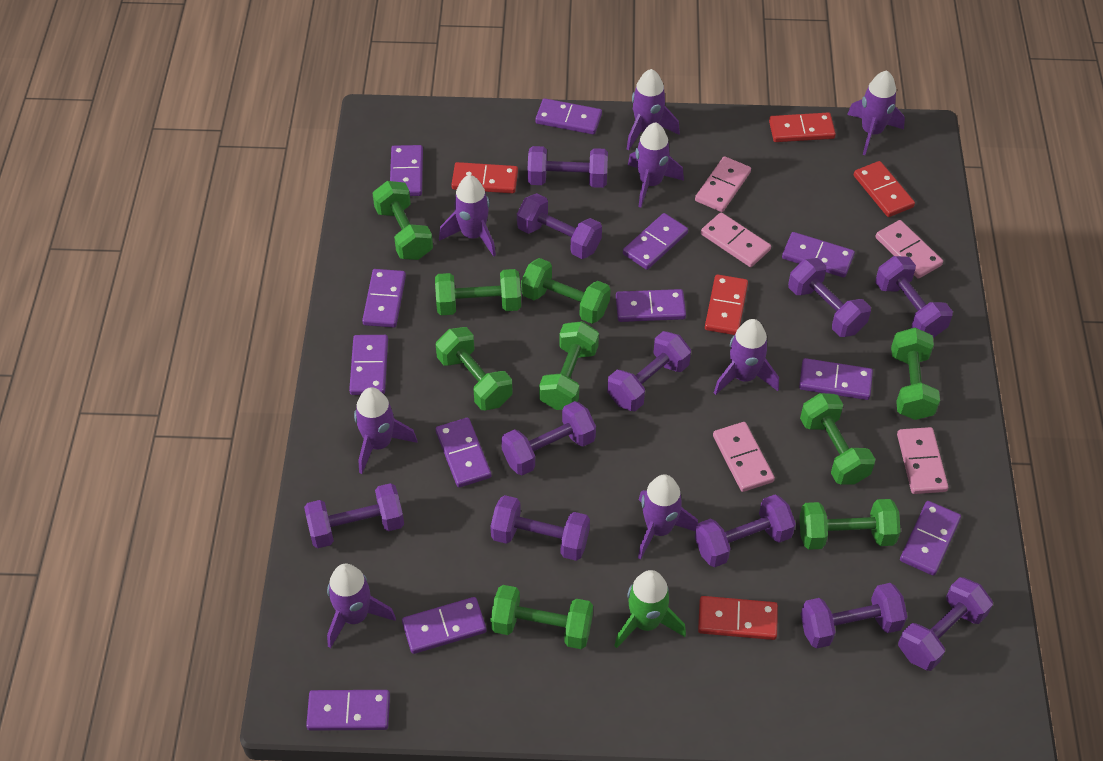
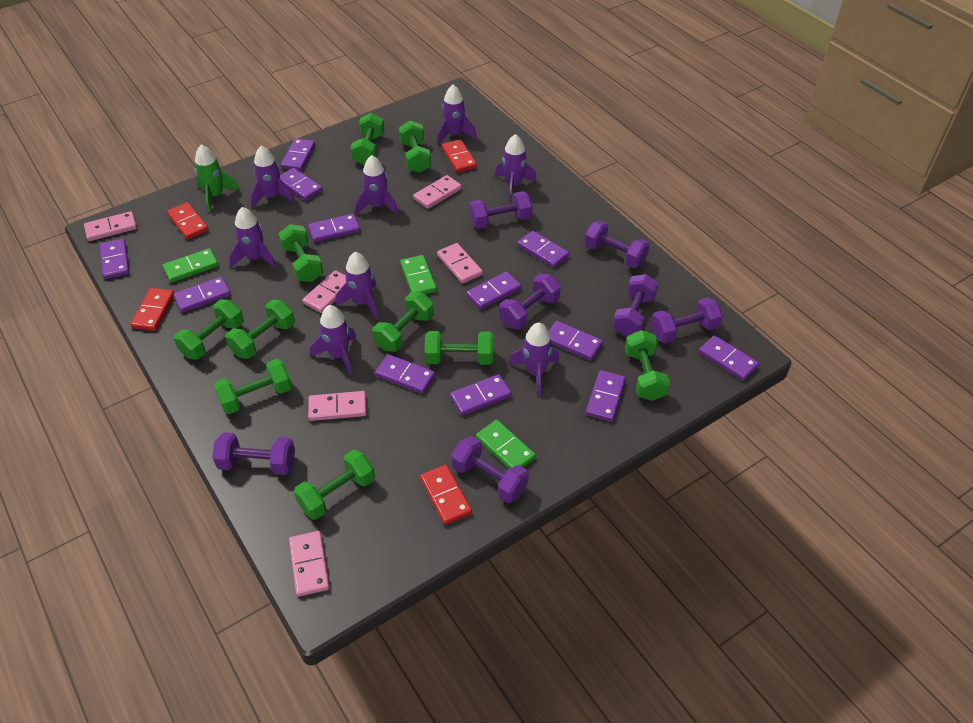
green domino: 0 -> 3
green dumbbell: 9 -> 10
pink domino: 5 -> 6
purple dumbbell: 11 -> 7
red domino: 5 -> 4

